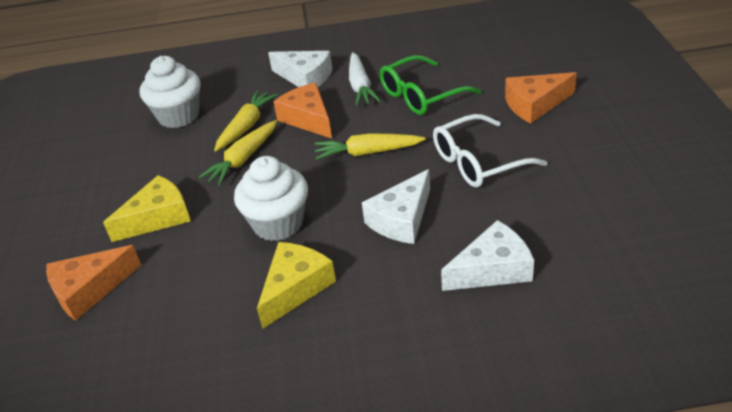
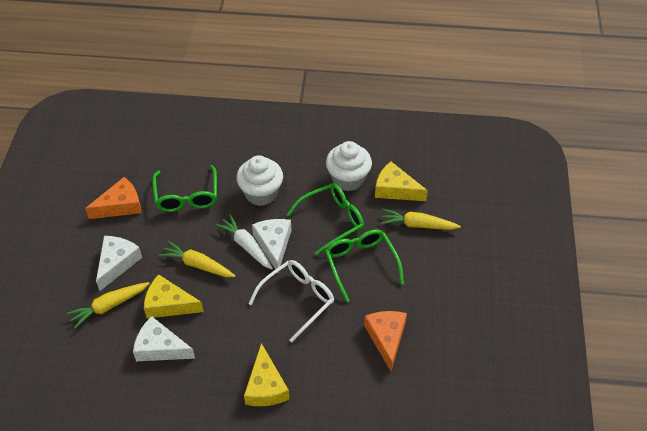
green glasses: 1 -> 3
orange cheese: 3 -> 2
yellow cheese: 2 -> 3

